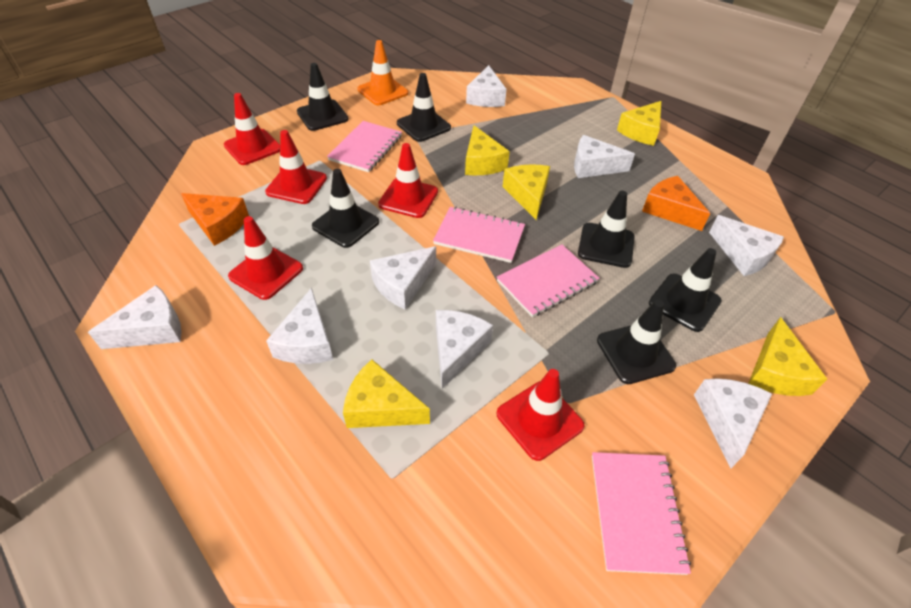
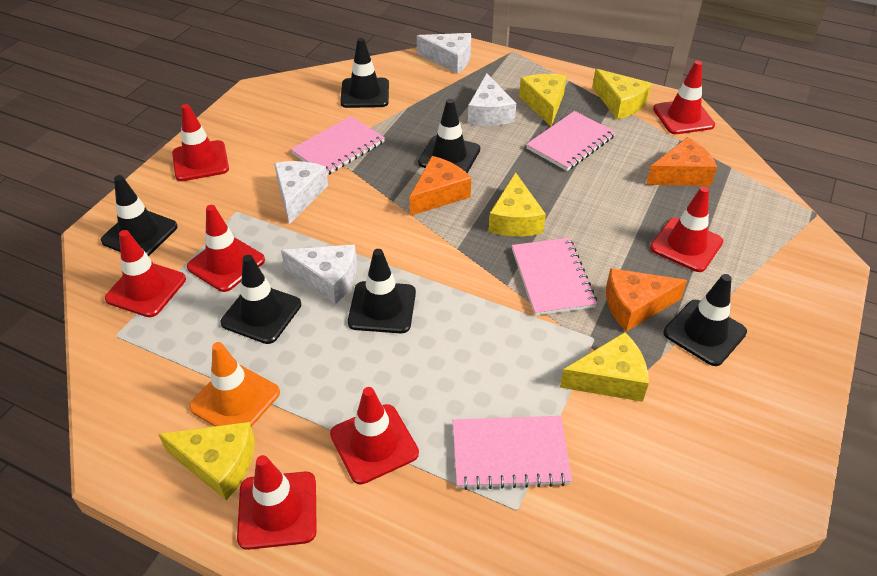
orange cheese: 2 -> 3
red traffic cone: 5 -> 7
white cheese: 8 -> 4

